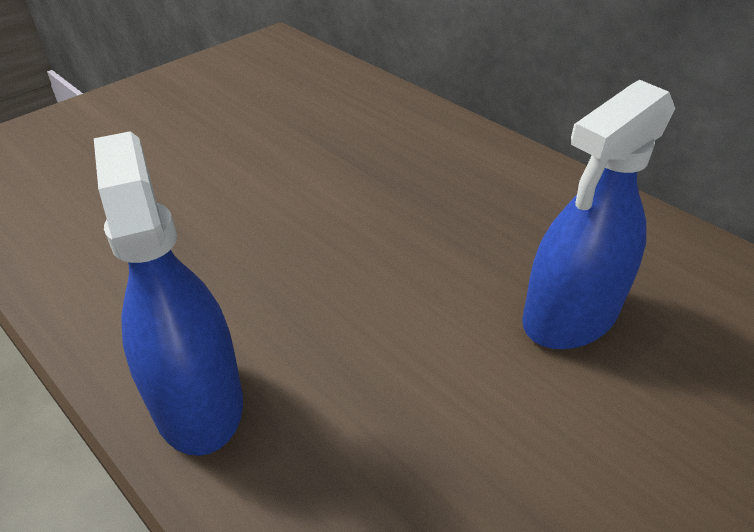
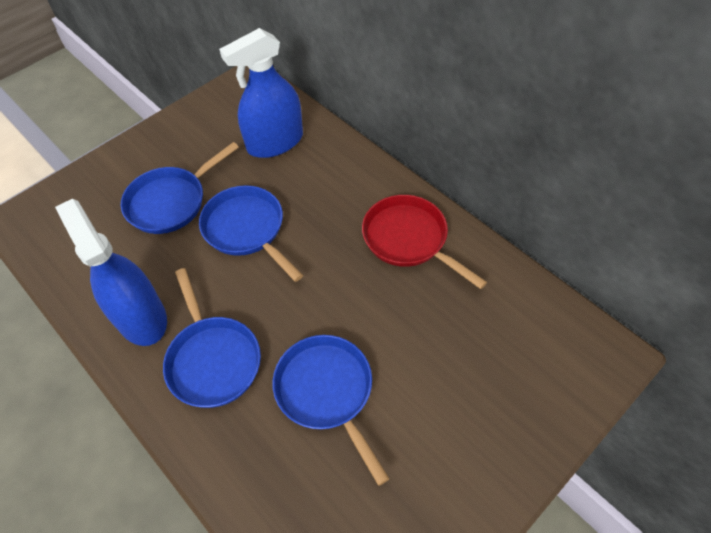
blue pan: 0 -> 4
red pan: 0 -> 1

